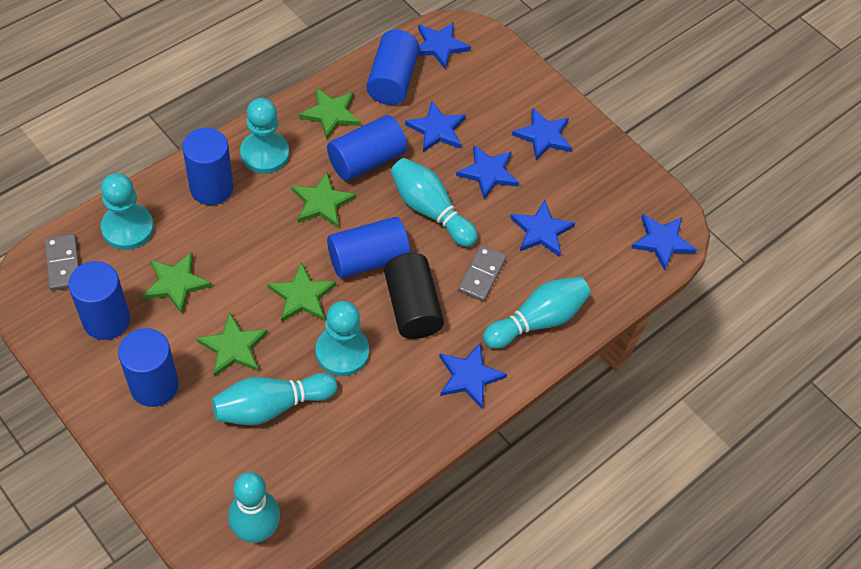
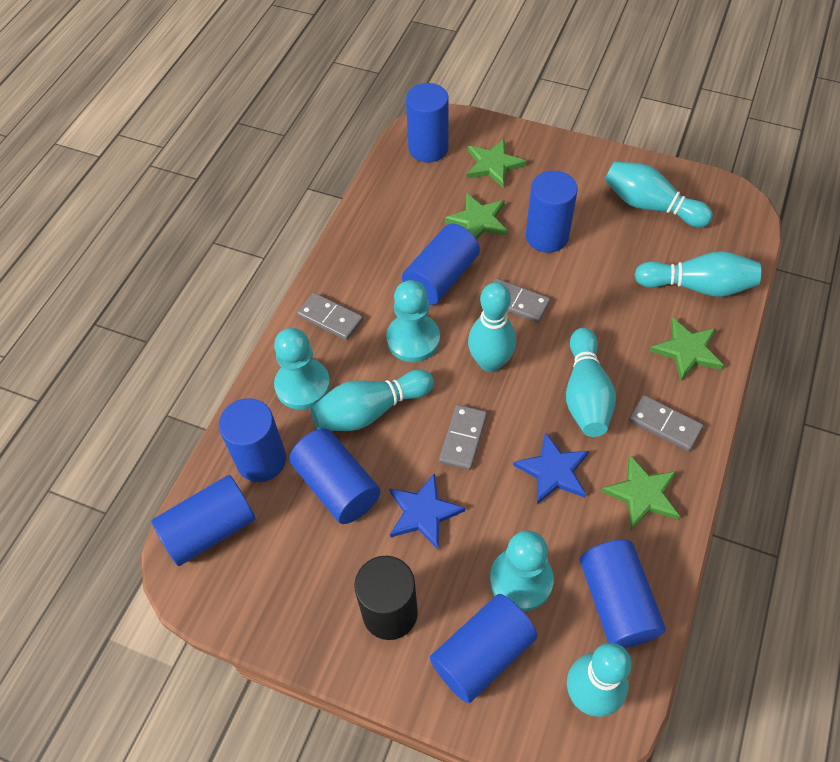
blue cylinder: 6 -> 8
blue star: 7 -> 2
green star: 5 -> 4
grey domino: 2 -> 4
turquoise bowling pin: 4 -> 6

